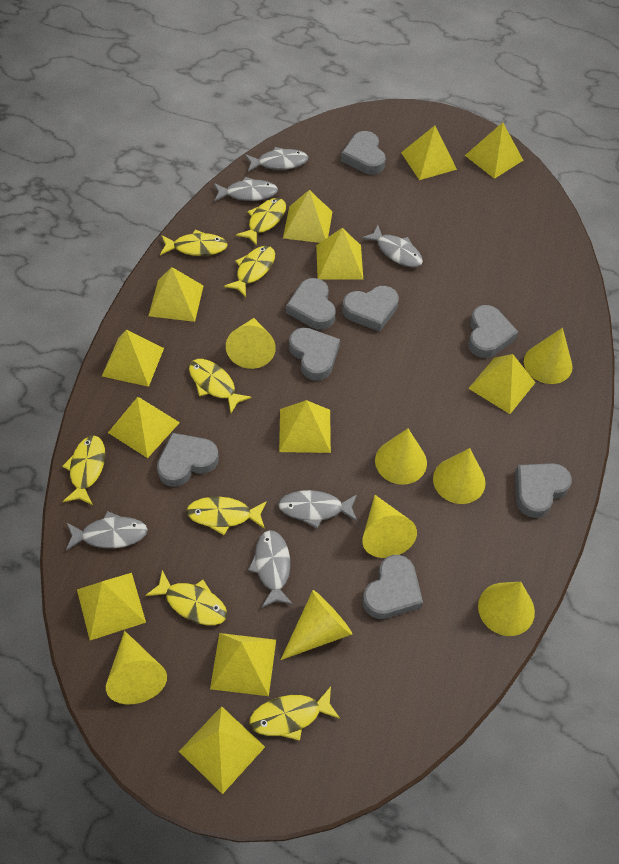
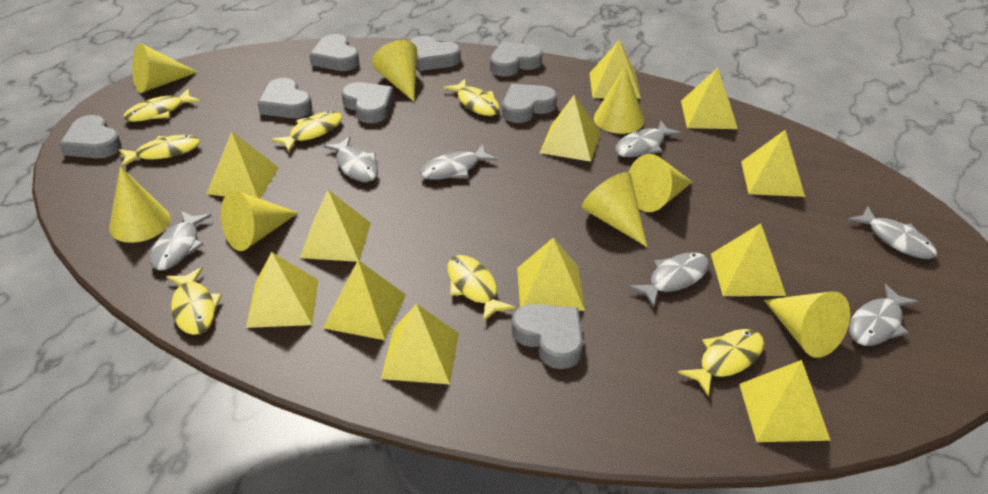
grey fish: 6 -> 7
yellow fish: 8 -> 7

